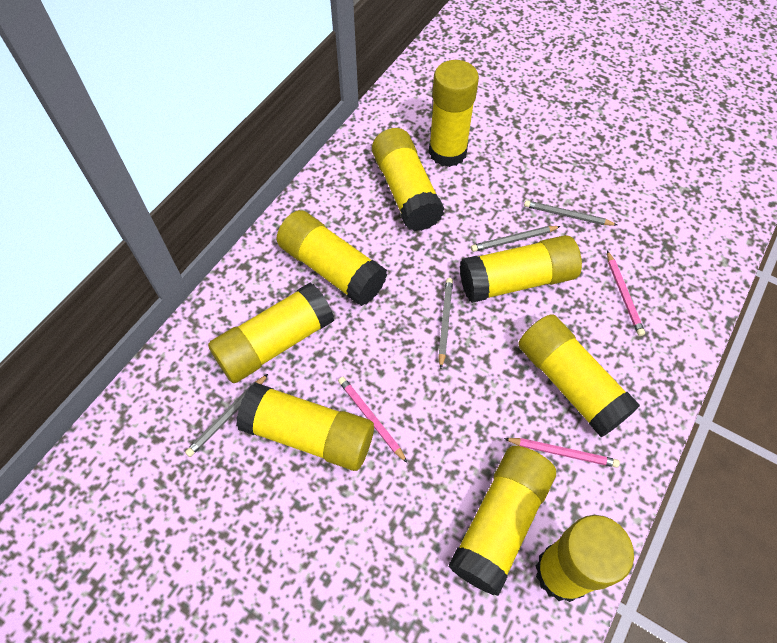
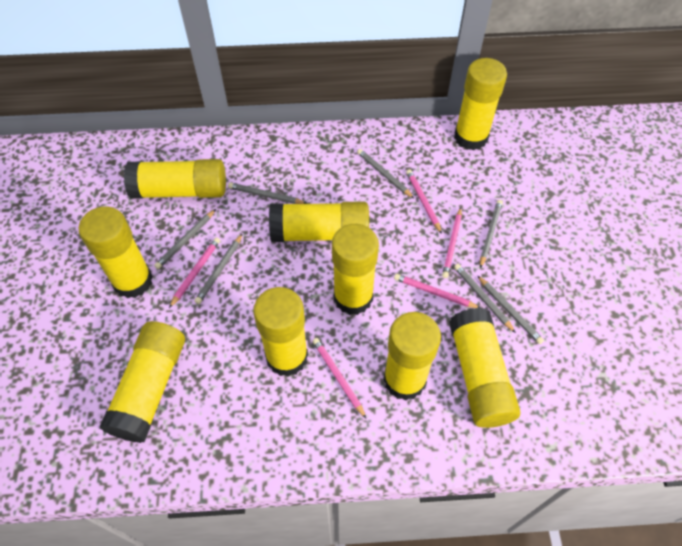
grey pencil: 4 -> 7
pink pencil: 3 -> 5

